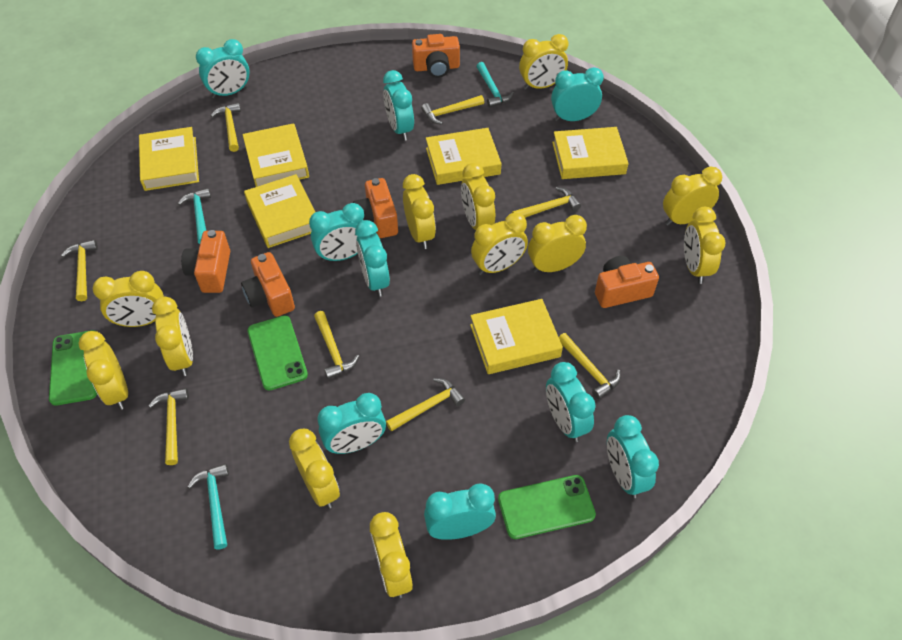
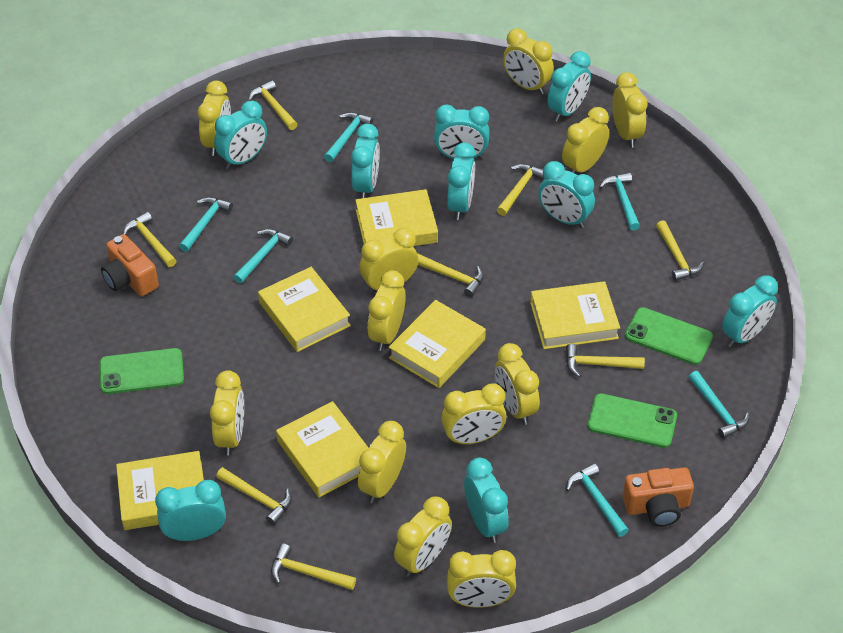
orange camera: 5 -> 2
turquoise hammer: 3 -> 6

